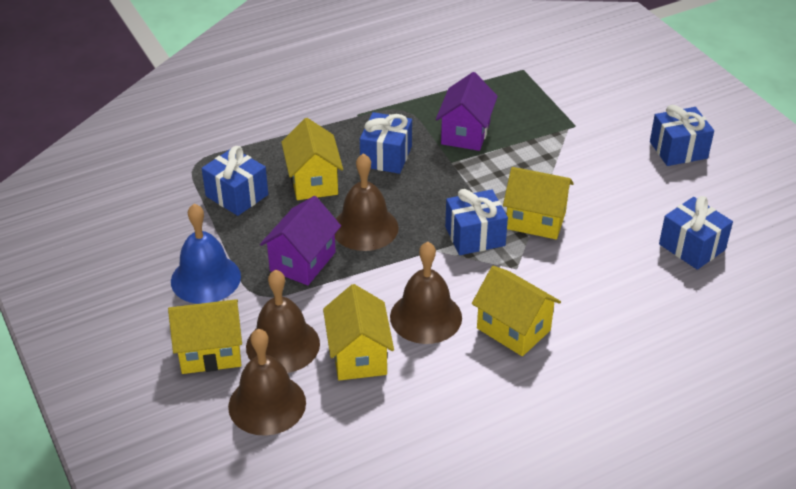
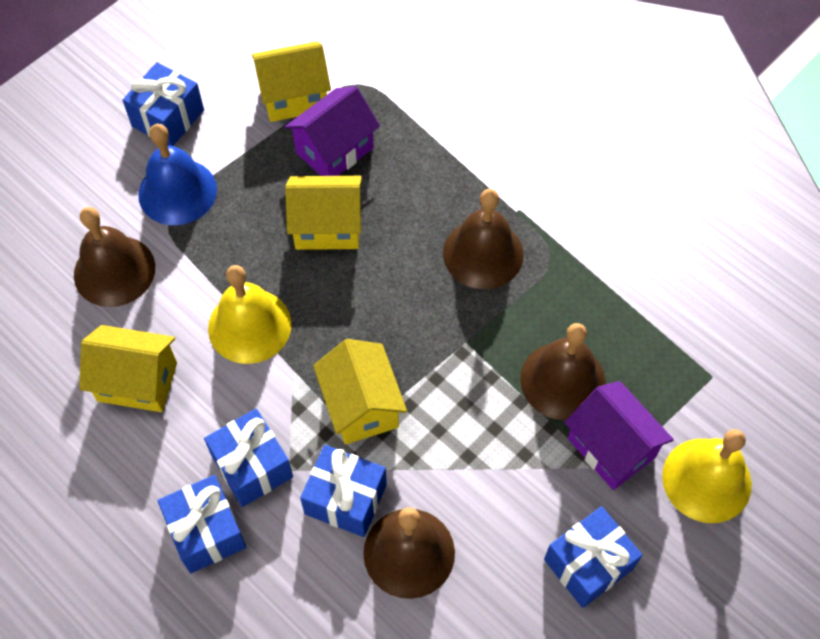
yellow bell: 0 -> 2
yellow house: 5 -> 4

